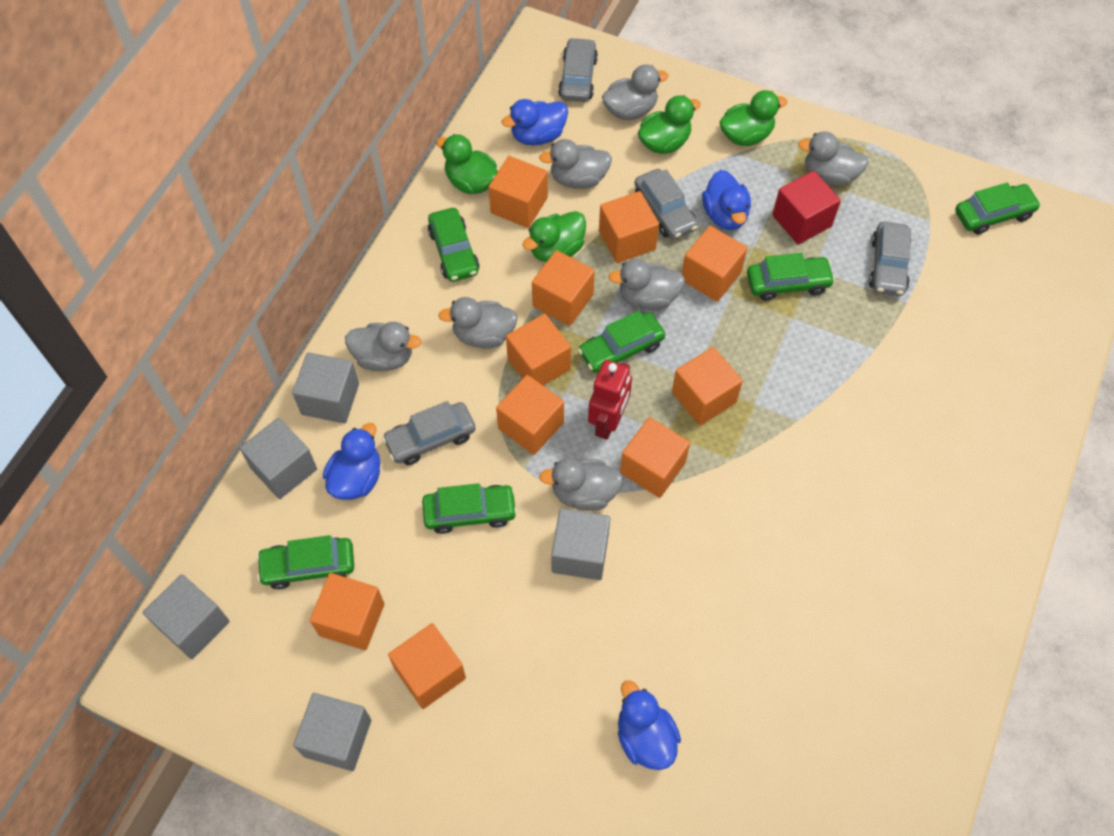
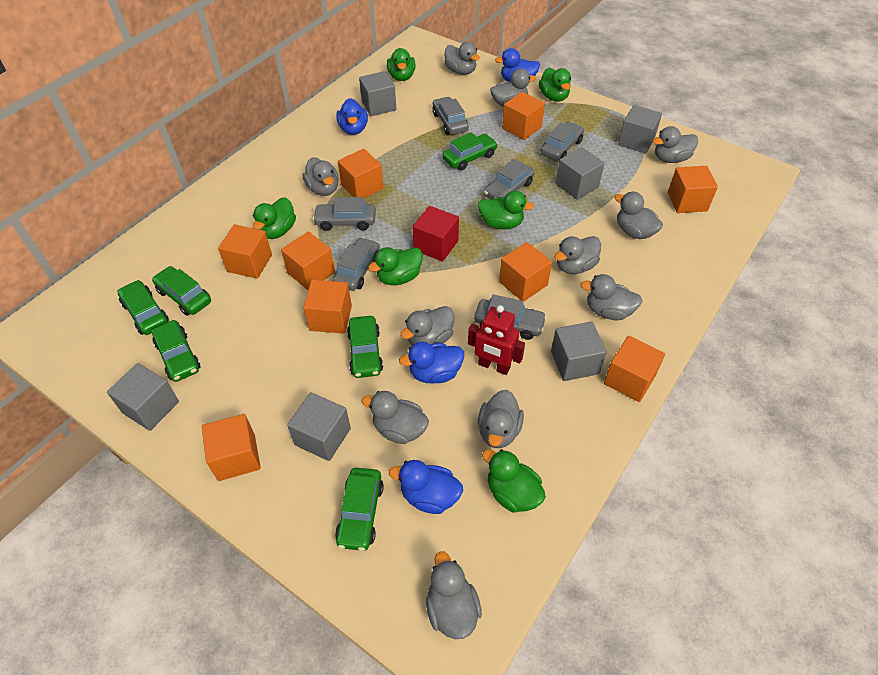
green duck: 4 -> 6
grey car: 4 -> 6
grey cube: 5 -> 6
grey duck: 7 -> 11
orange cube: 10 -> 9

